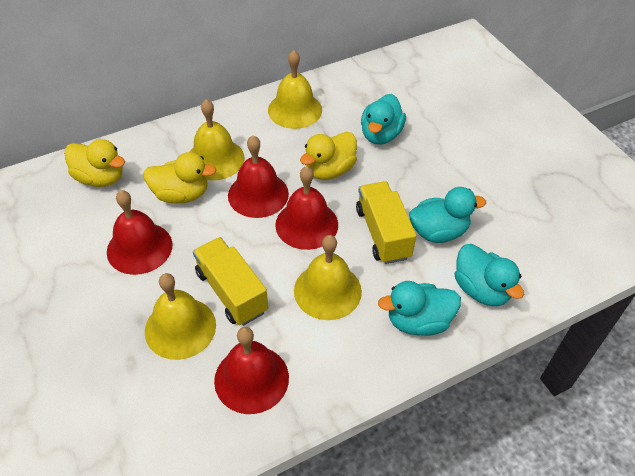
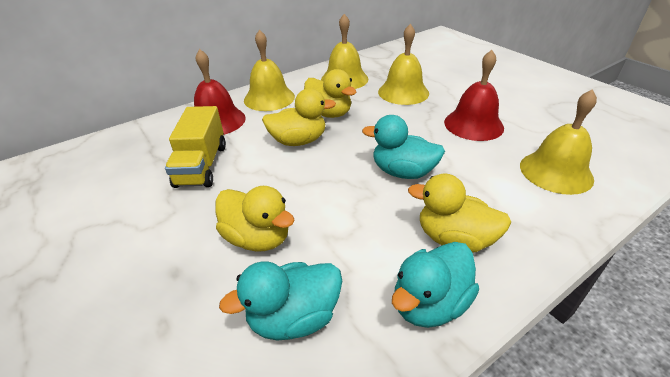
red bell: 4 -> 2
turquoise duck: 4 -> 3
yellow duck: 3 -> 4
yellow truck: 2 -> 1

